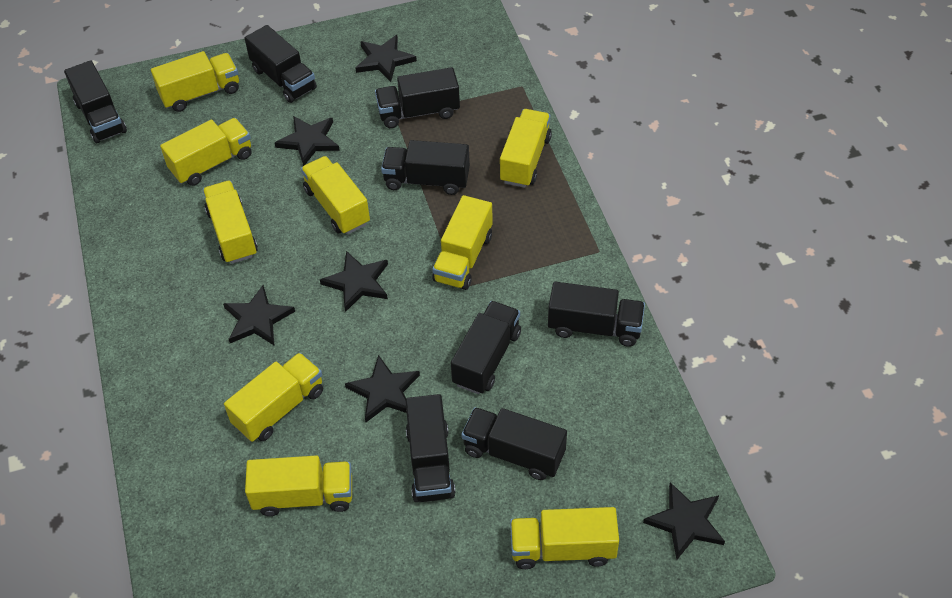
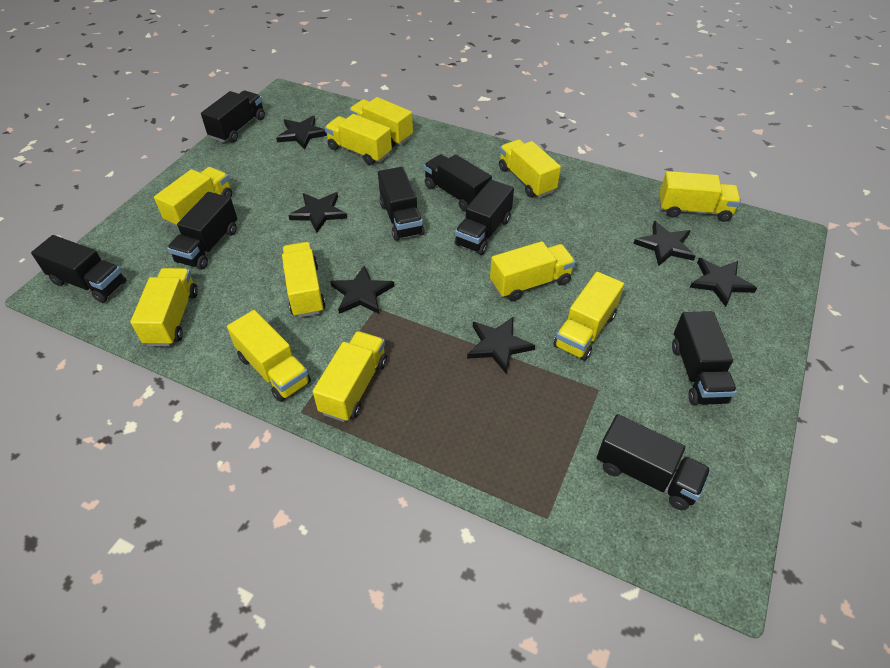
yellow truck: 9 -> 11

